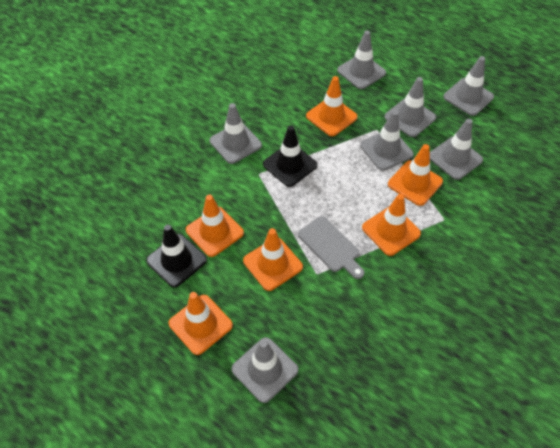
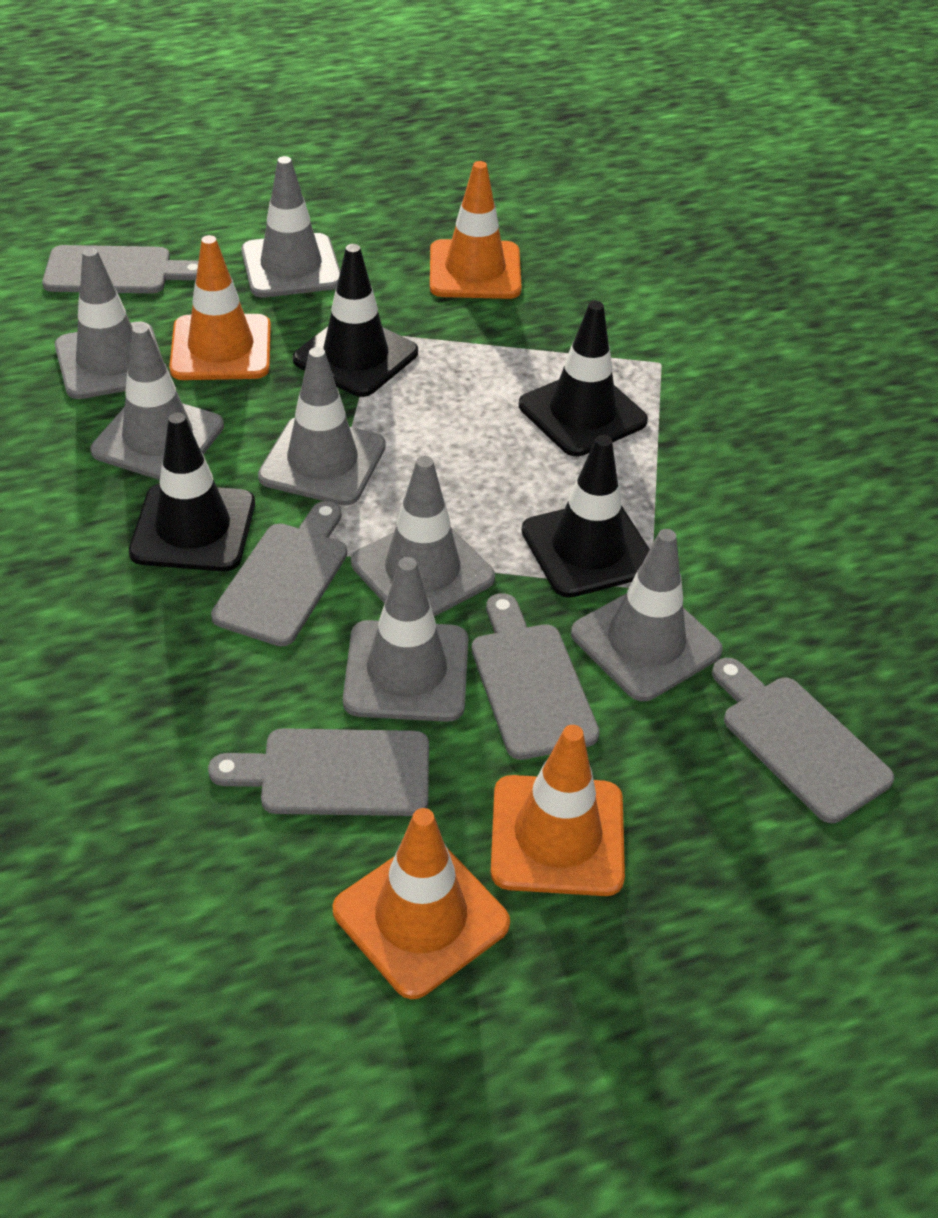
black traffic cone: 2 -> 4
grey cutting board: 1 -> 5
orange traffic cone: 6 -> 4

